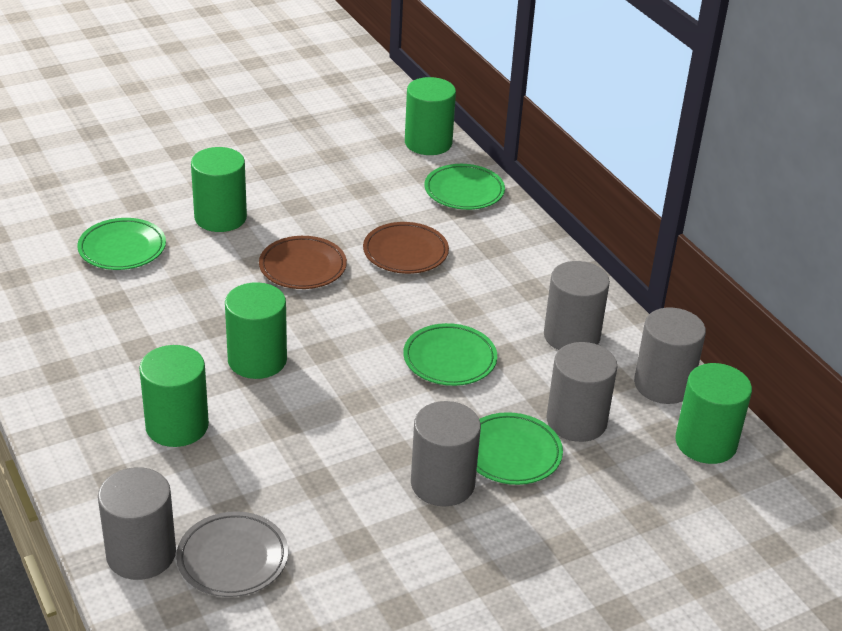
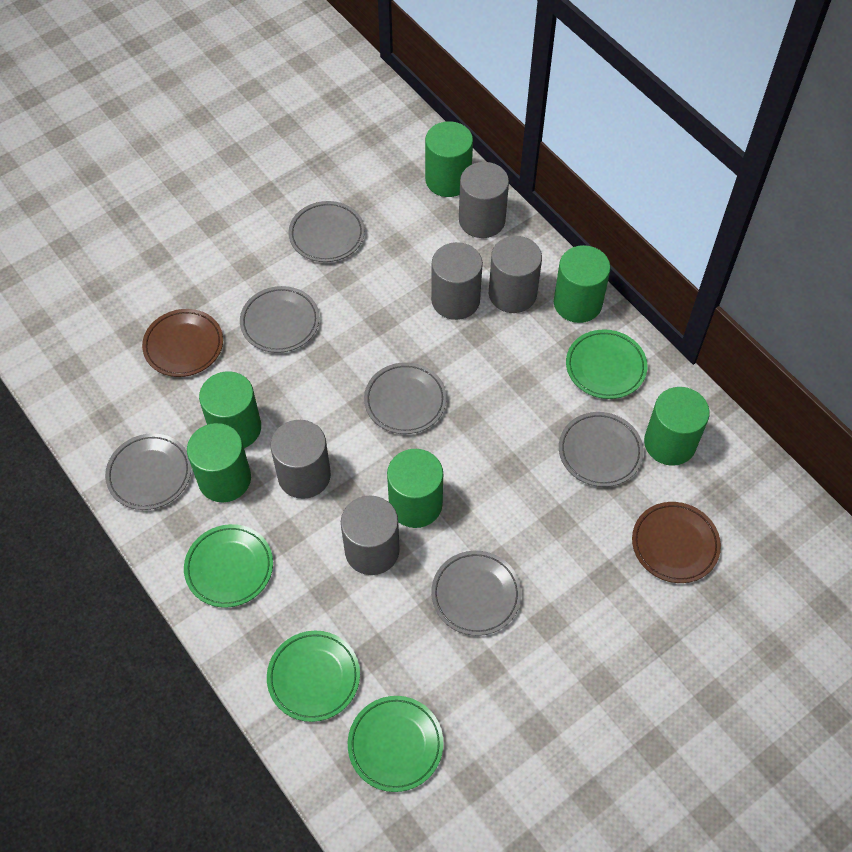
green cylinder: 5 -> 6
grey plate: 1 -> 6

